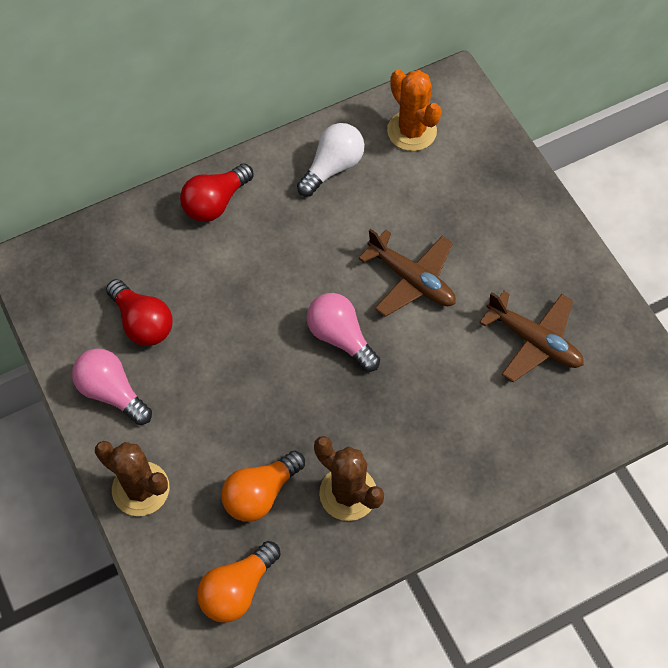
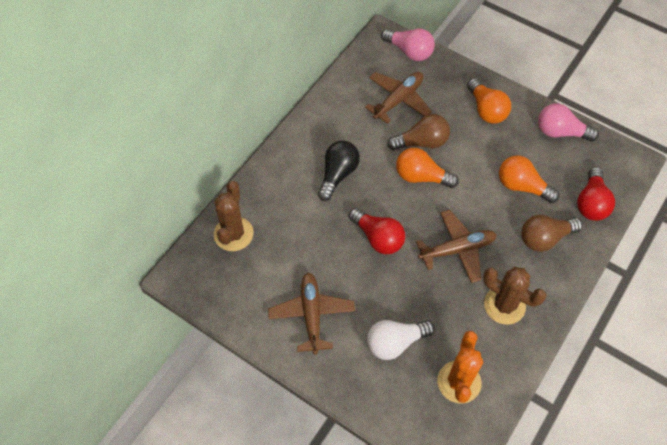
black light bulb: 0 -> 1
brown light bulb: 0 -> 2
brown plane: 2 -> 3
orange light bulb: 2 -> 3

